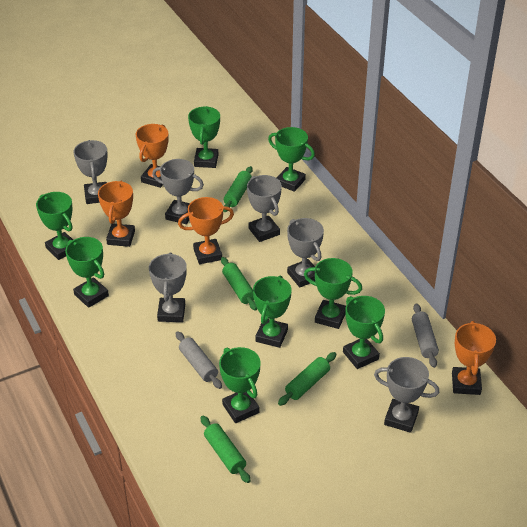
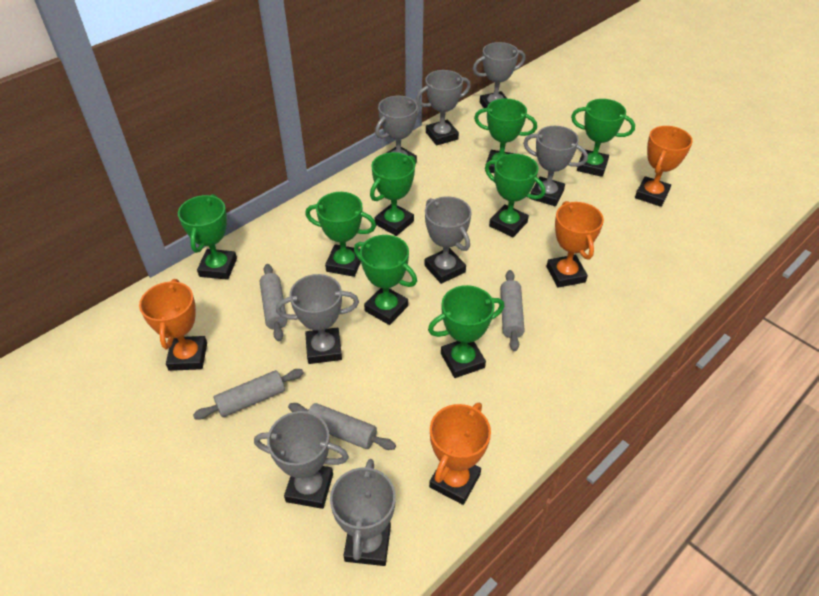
green rolling pin: 4 -> 0
grey rolling pin: 2 -> 4
grey trophy: 6 -> 8

